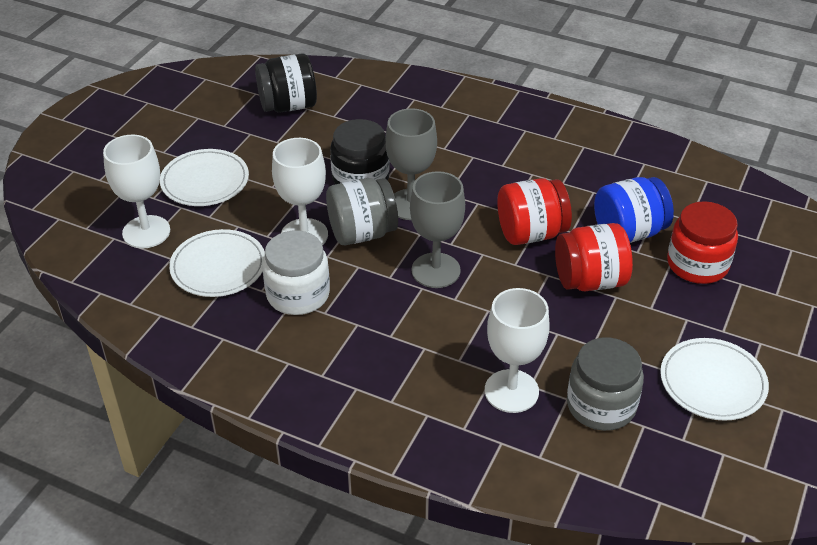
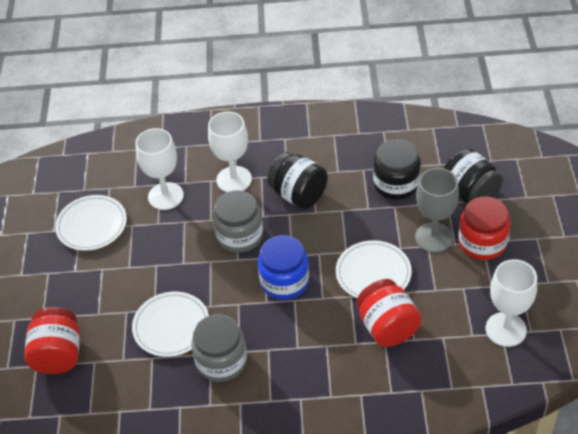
black jar: 2 -> 3
grey goblet: 2 -> 1
white jar: 1 -> 0

